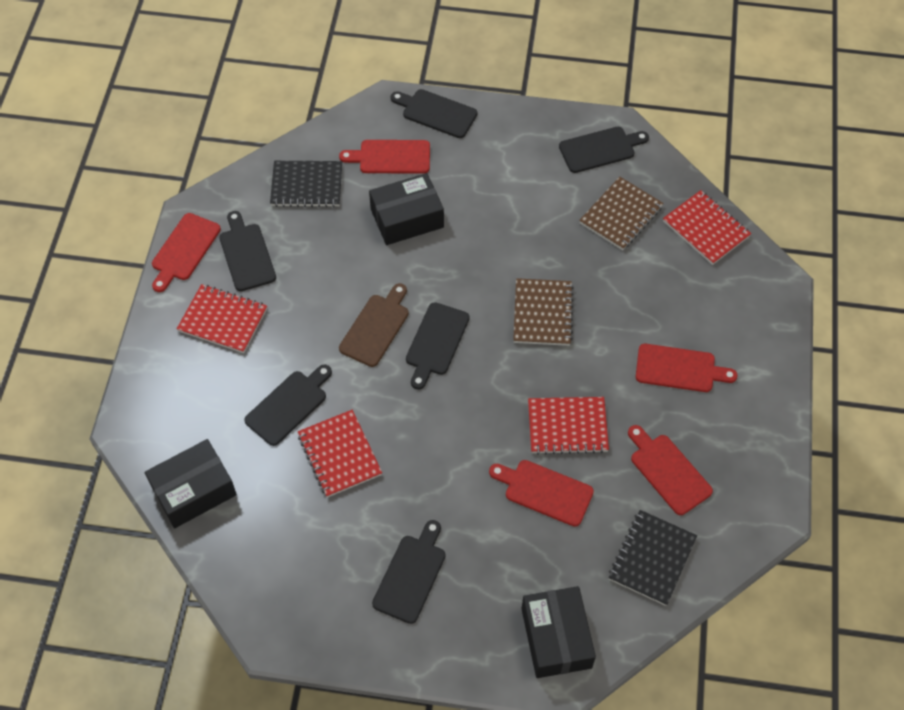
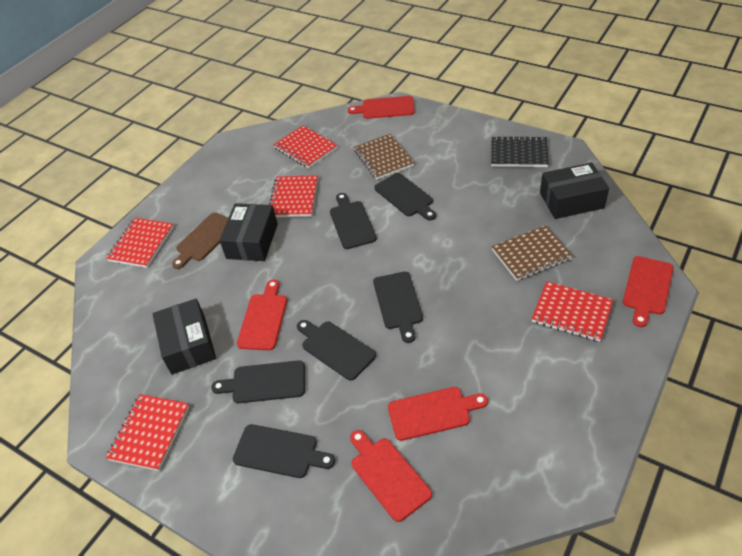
black notebook: 2 -> 1
red notebook: 4 -> 5

